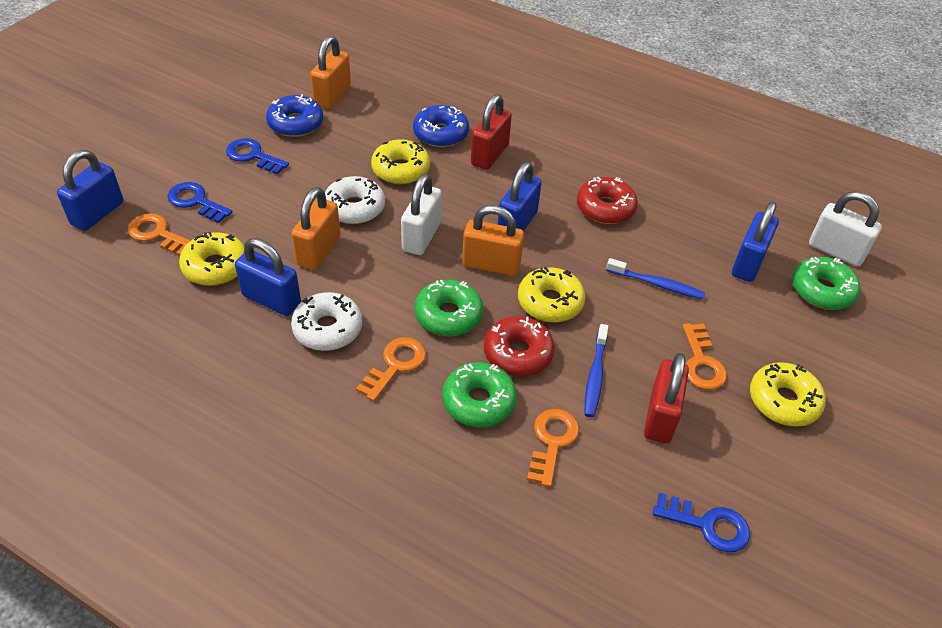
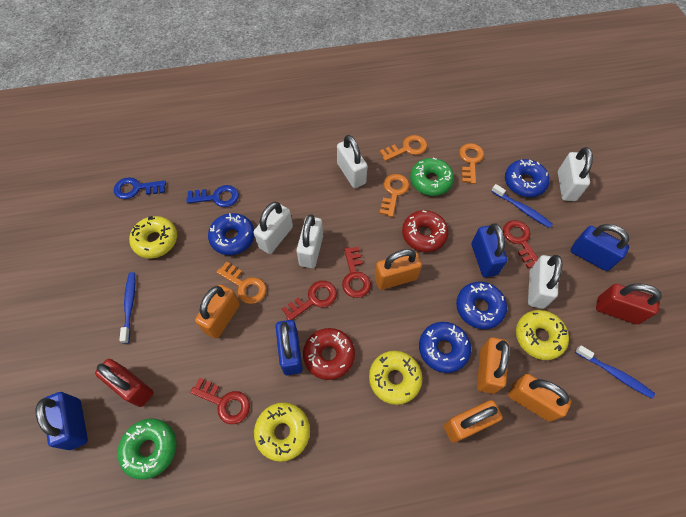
blue donut: 2 -> 4
blue key: 3 -> 2
blue toothbrush: 2 -> 3
green donut: 3 -> 2
orange padlock: 3 -> 5
red key: 0 -> 4
white donut: 2 -> 0
white padlock: 2 -> 5

